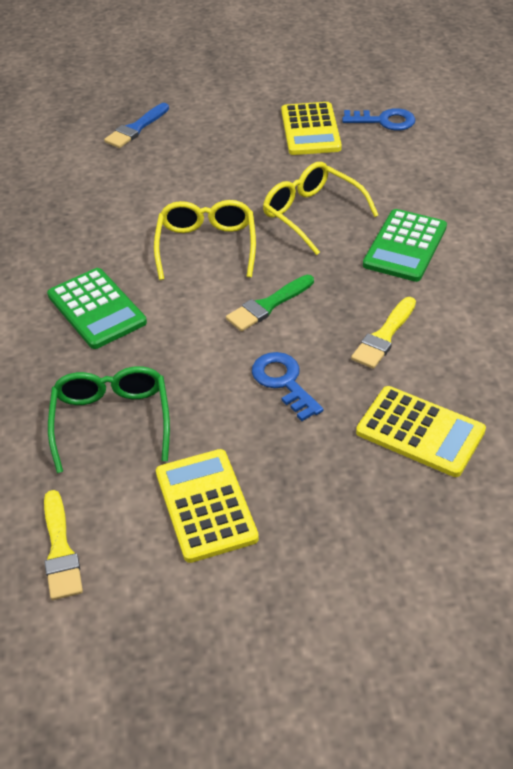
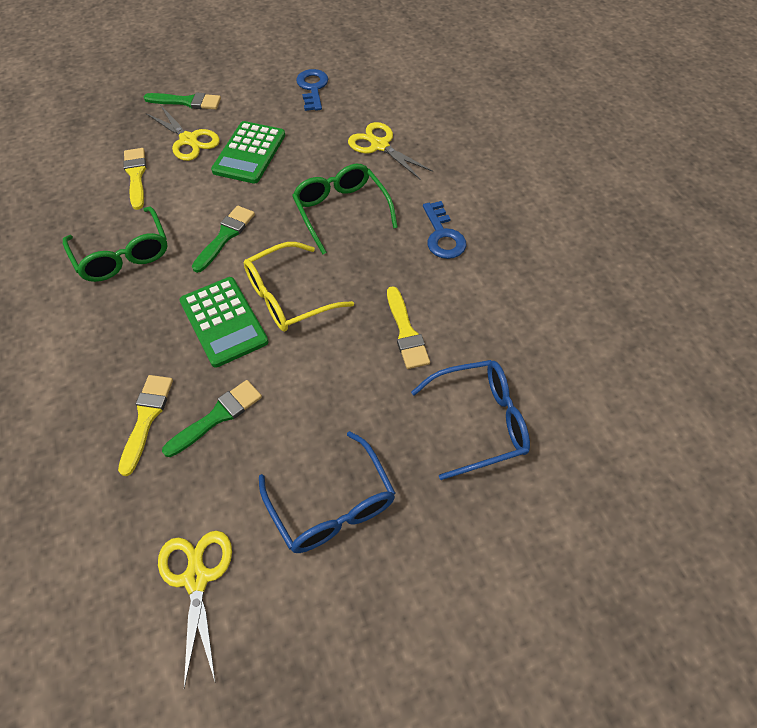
blue brush: 1 -> 0
blue glasses: 0 -> 2
green brush: 1 -> 3
green glasses: 1 -> 2
yellow brush: 2 -> 3
yellow calculator: 3 -> 0
yellow glasses: 2 -> 1
yellow scissors: 0 -> 3

